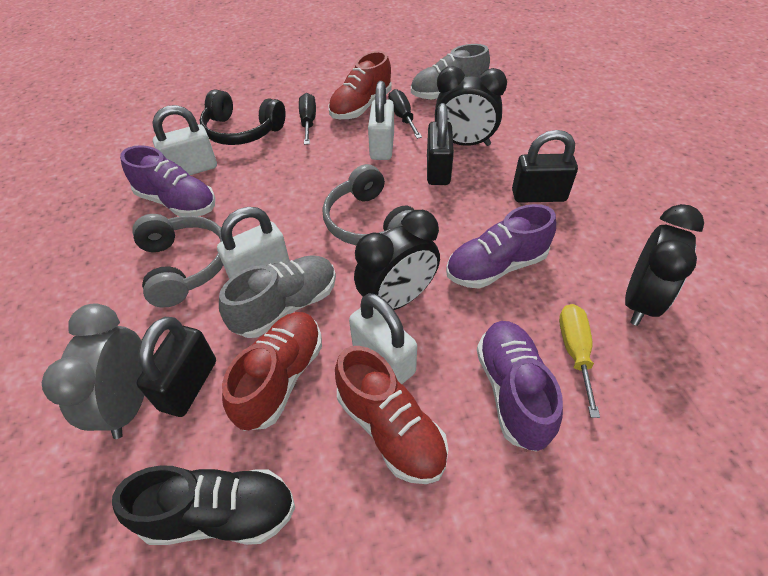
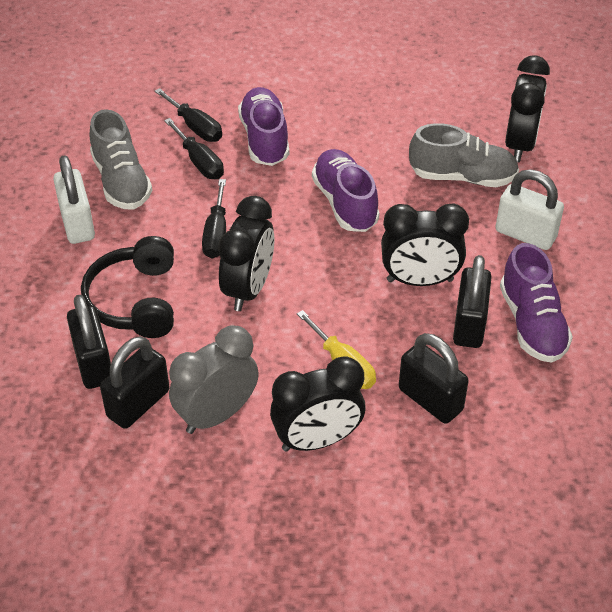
black clock: 3 -> 4
black padlock: 3 -> 4
black screwdriver: 2 -> 3
black shoe: 1 -> 0
grey headphones: 2 -> 0
red shoe: 3 -> 0
white padlock: 4 -> 2

